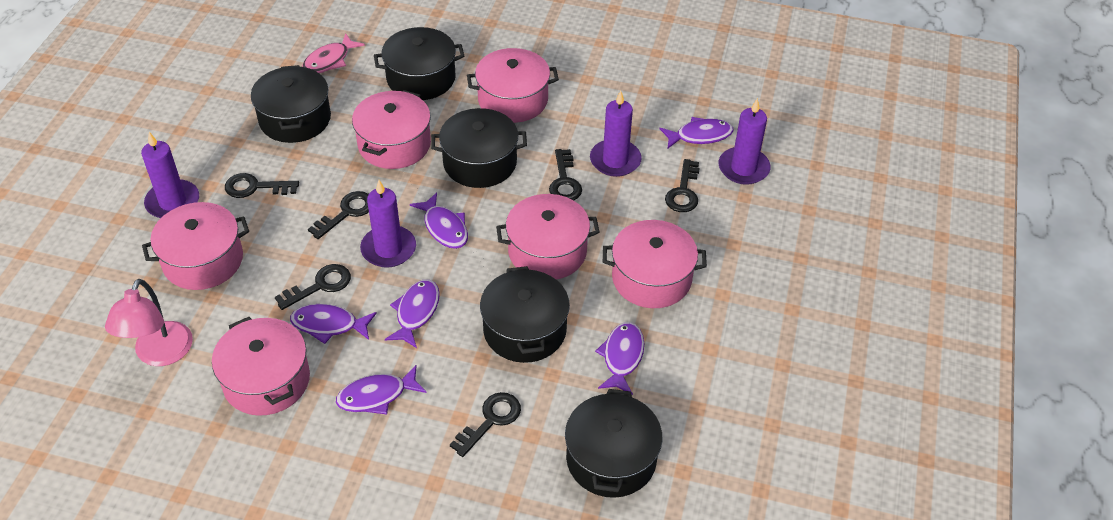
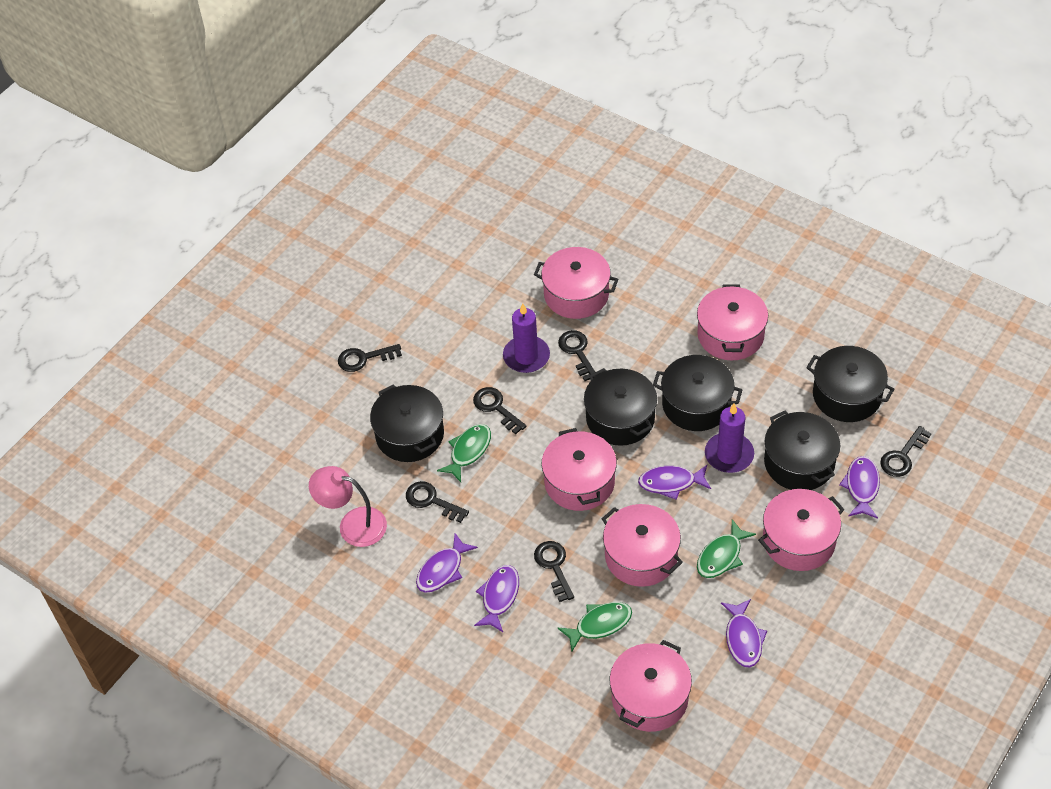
green fish: 0 -> 3
pink fish: 1 -> 0
purple candle: 4 -> 2
purple fish: 6 -> 5

